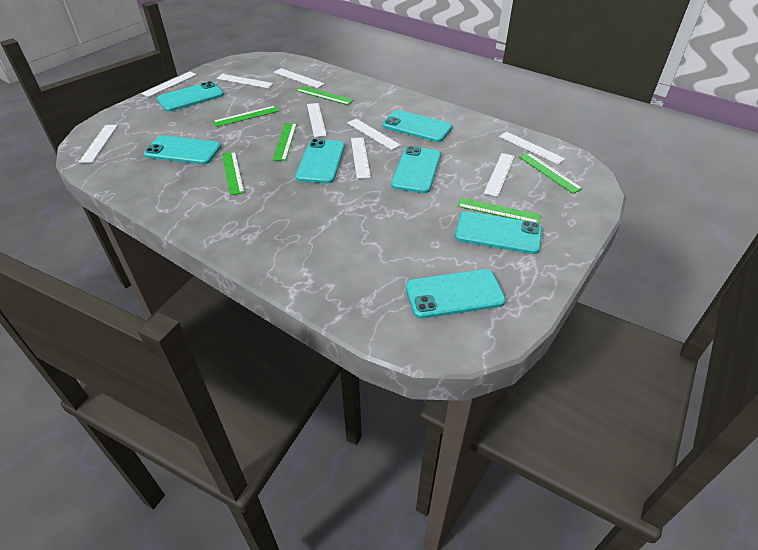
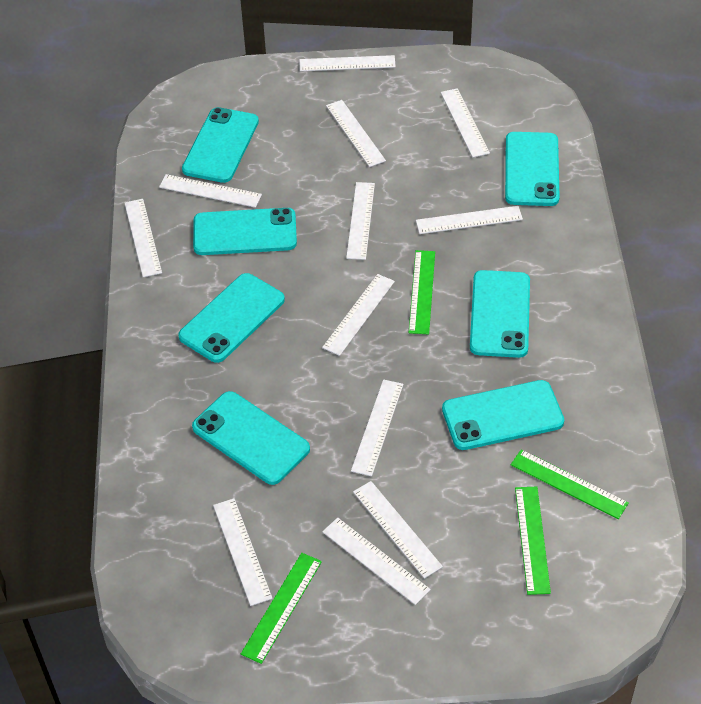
green ruler: 6 -> 4
white ruler: 9 -> 12

